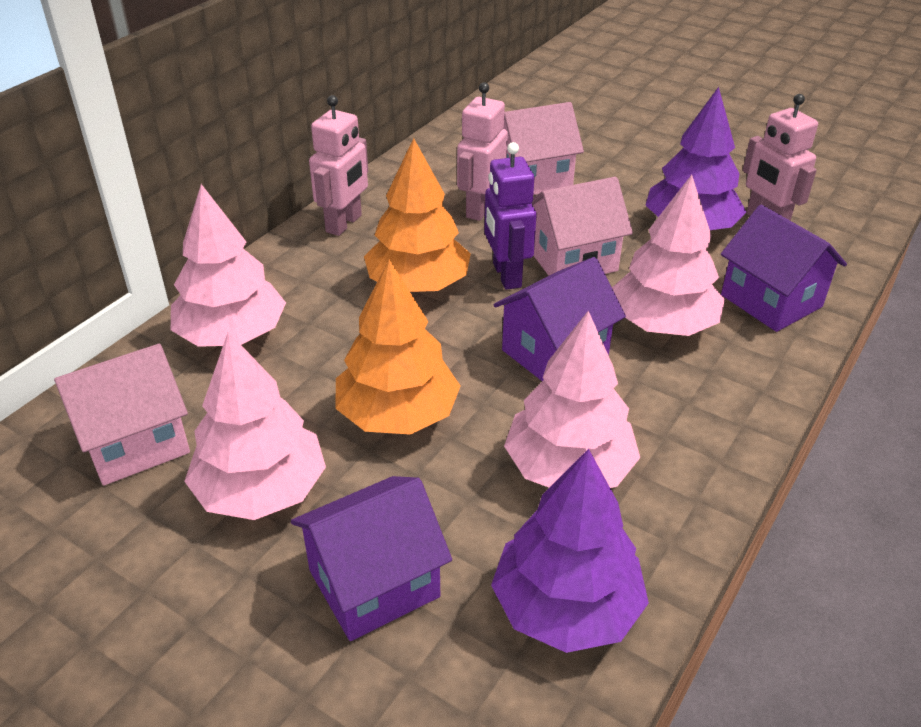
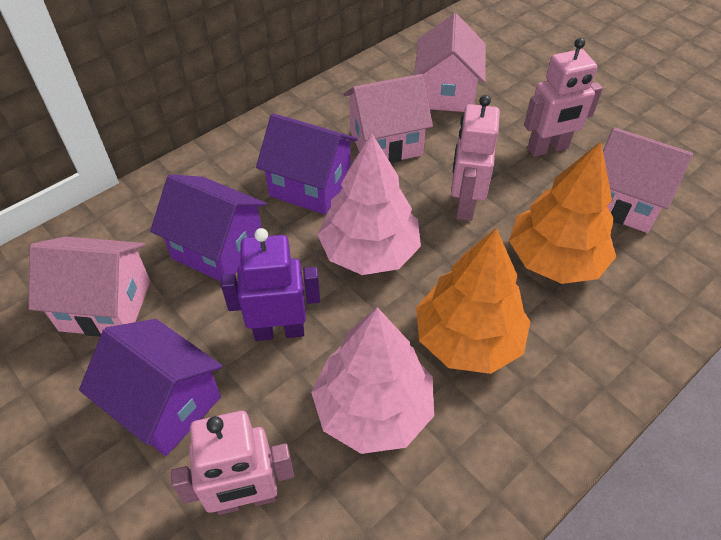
pink house: 3 -> 4
pink tree: 4 -> 2
purple tree: 2 -> 0

